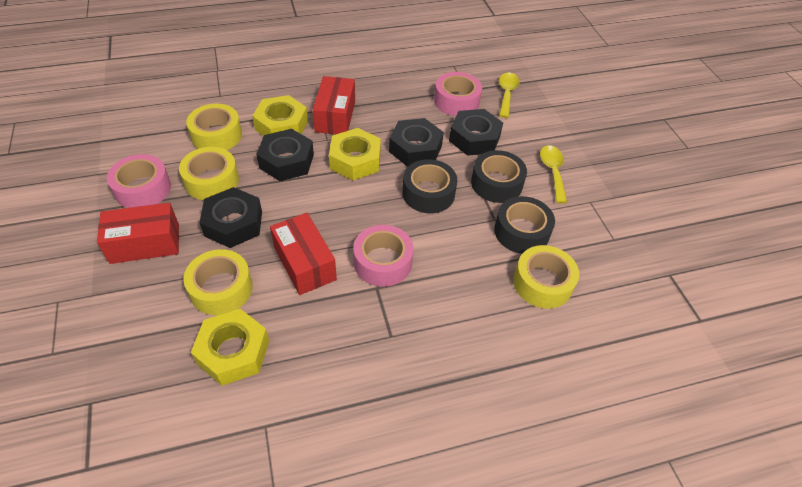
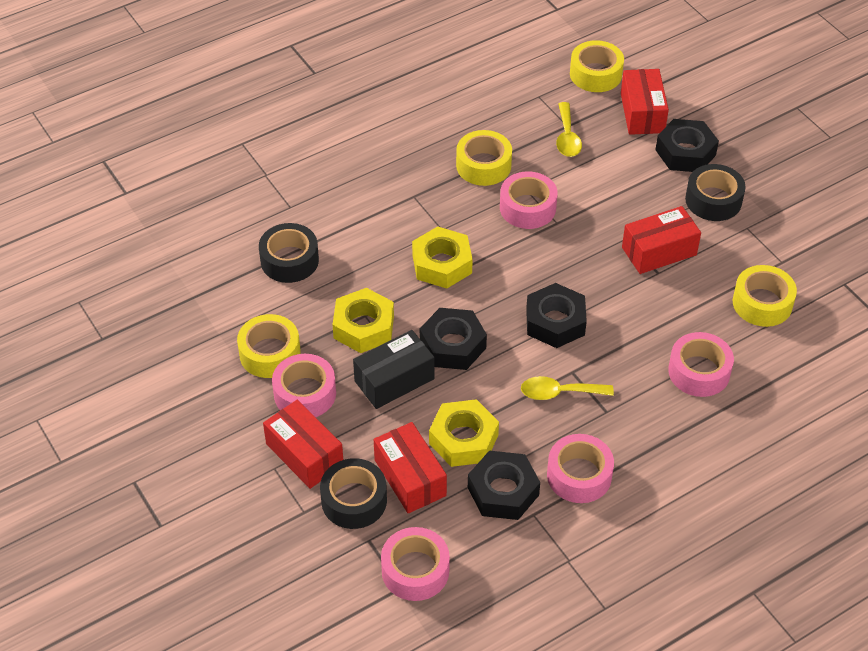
black box: 0 -> 1
pink tape: 3 -> 5
red box: 3 -> 4

